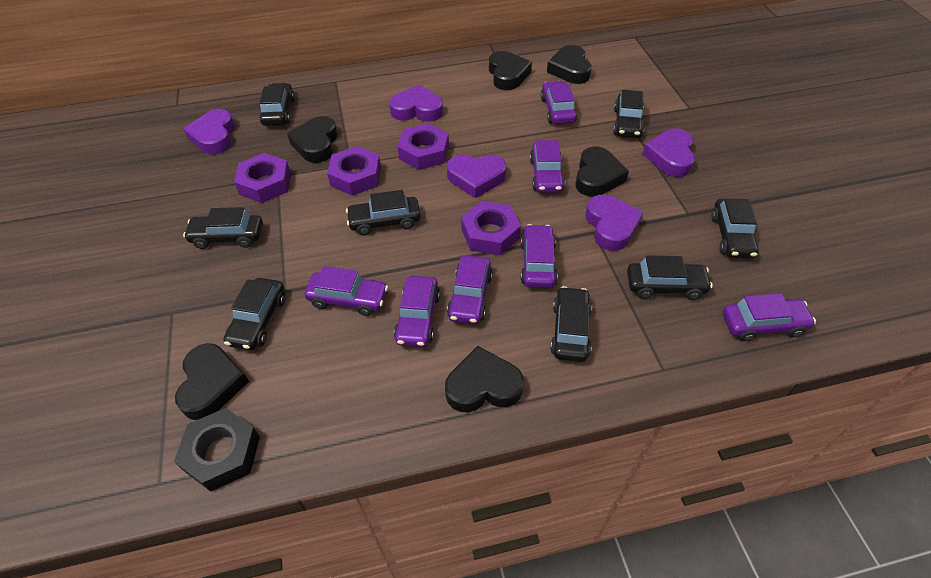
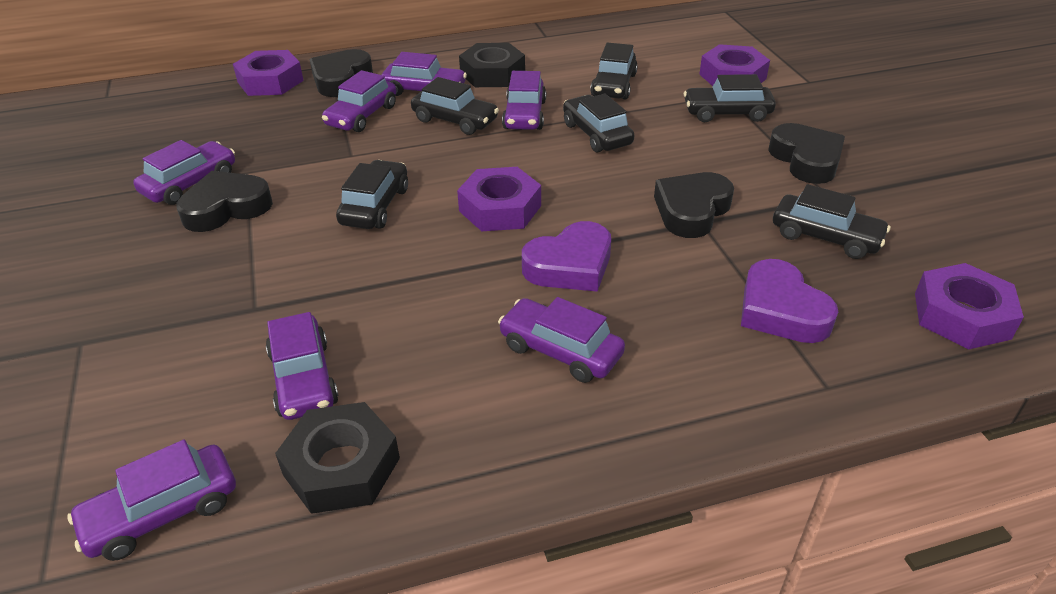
black car: 8 -> 6
black heart: 6 -> 4
black nut: 1 -> 2
purple heart: 5 -> 2

